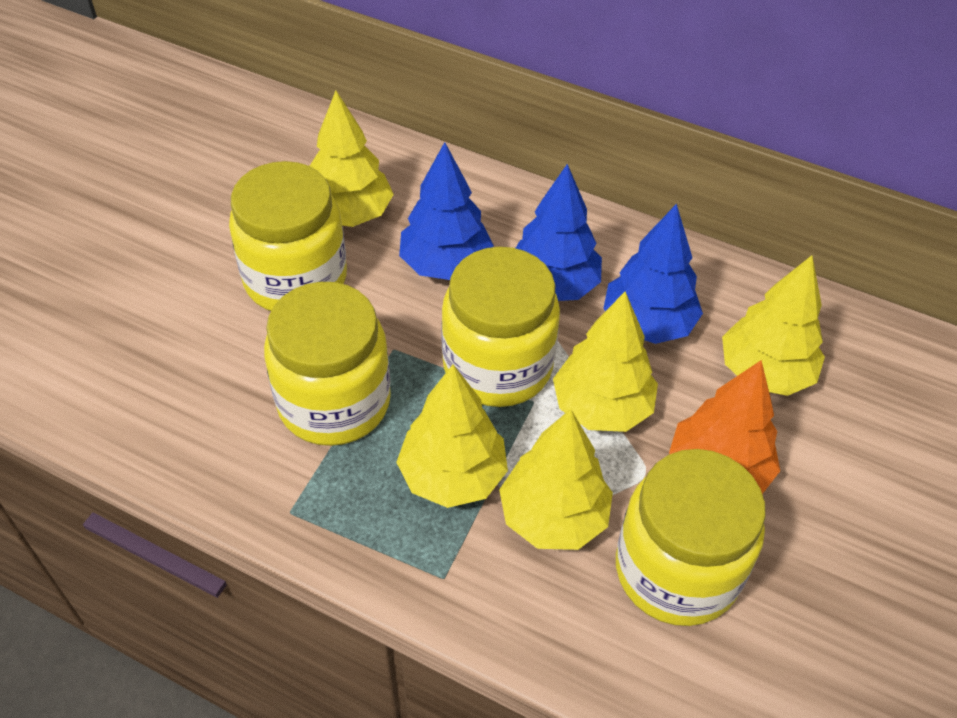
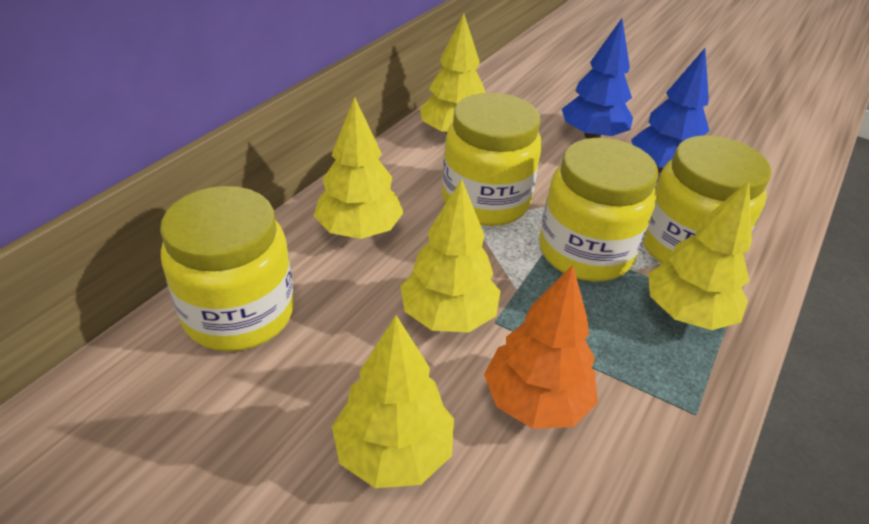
blue tree: 3 -> 2

